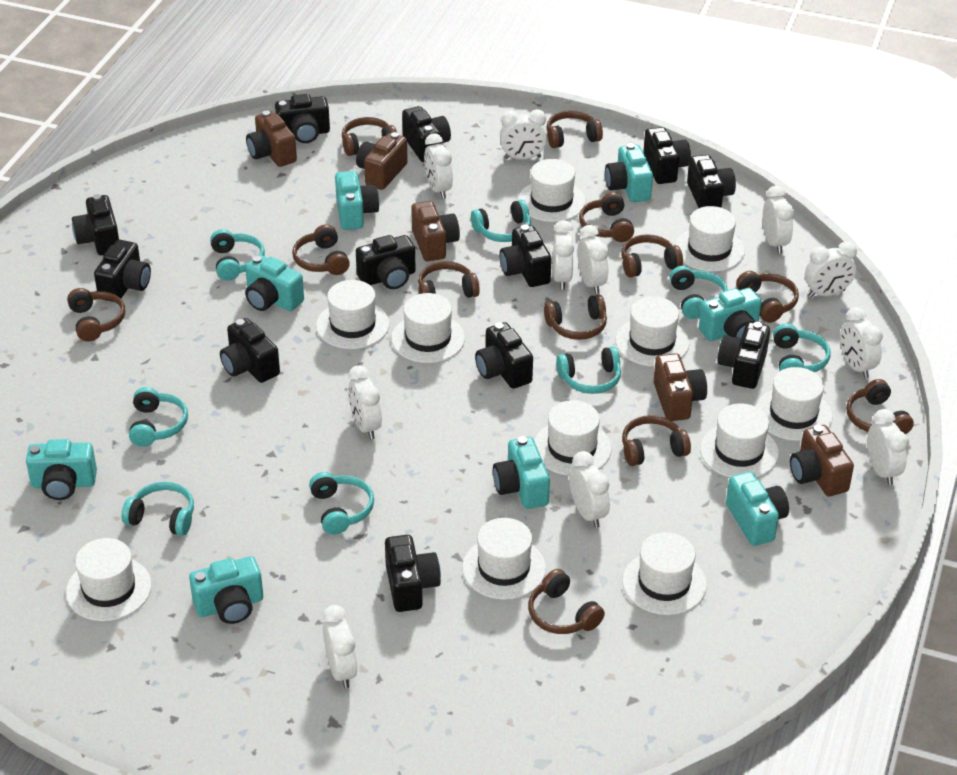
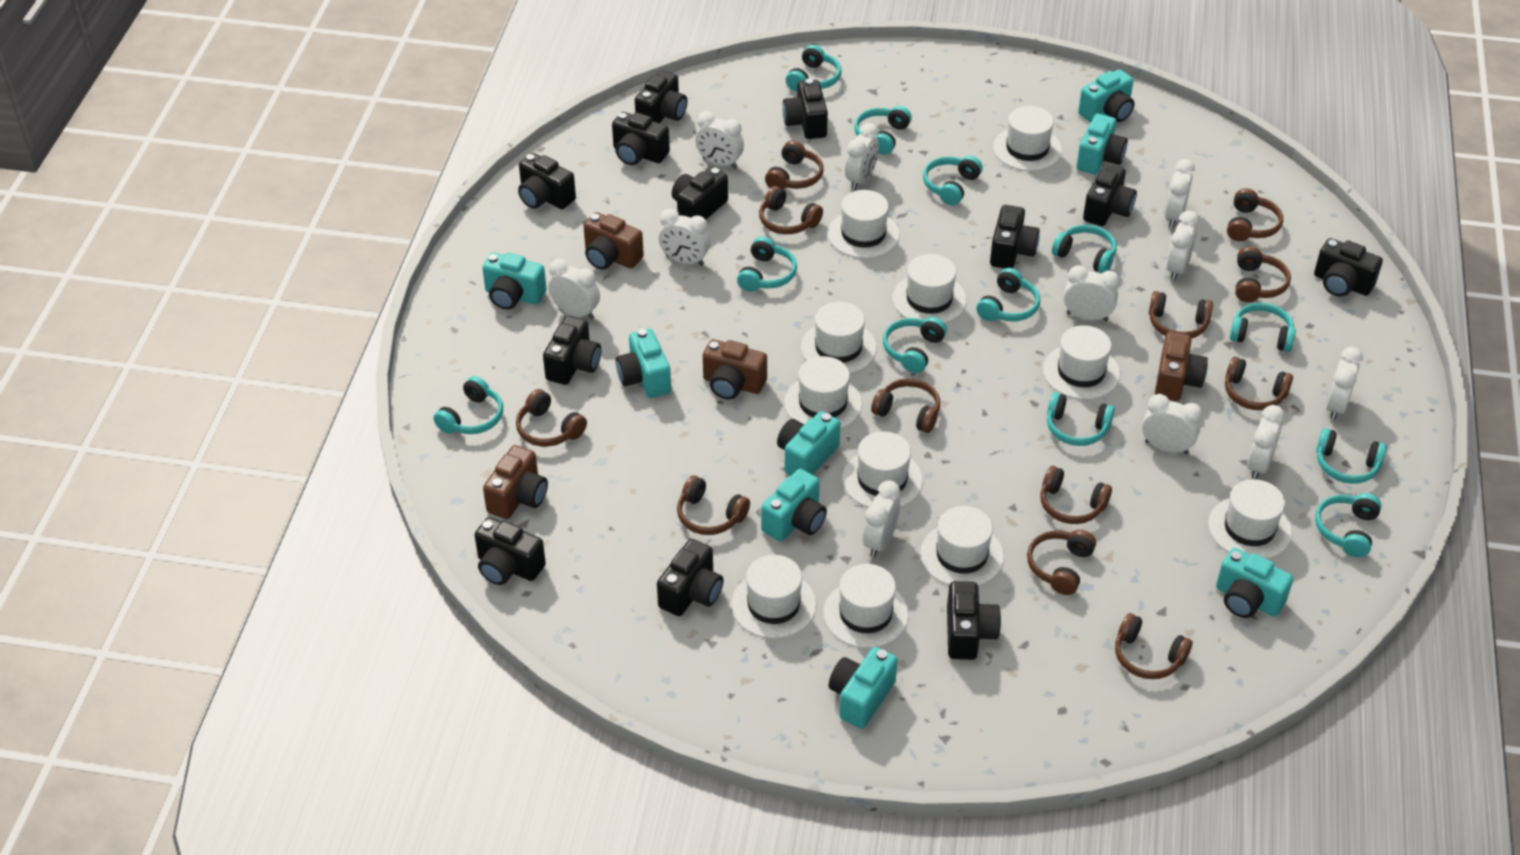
brown camera: 5 -> 4
turquoise headphones: 8 -> 12

